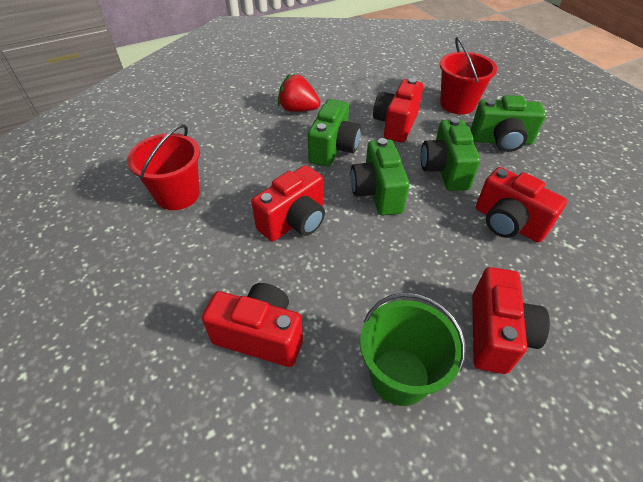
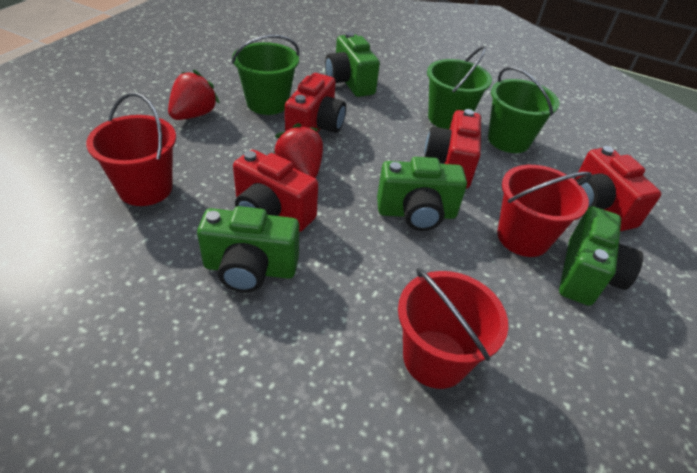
green bucket: 1 -> 3
red bucket: 2 -> 3
red camera: 5 -> 4
red strawberry: 1 -> 2

